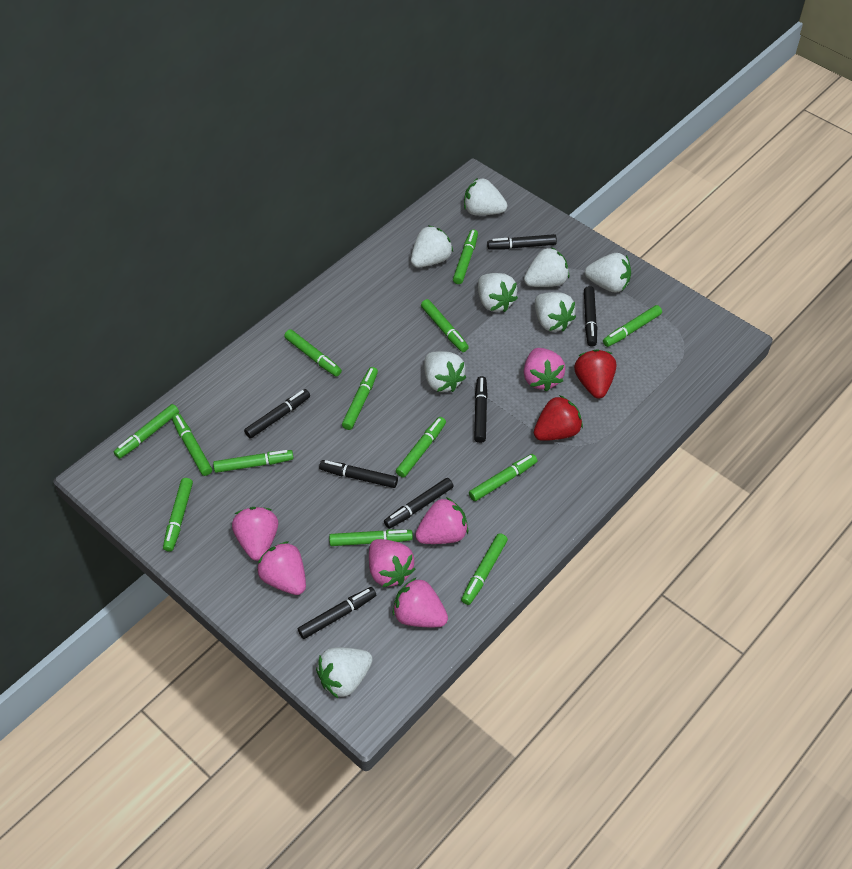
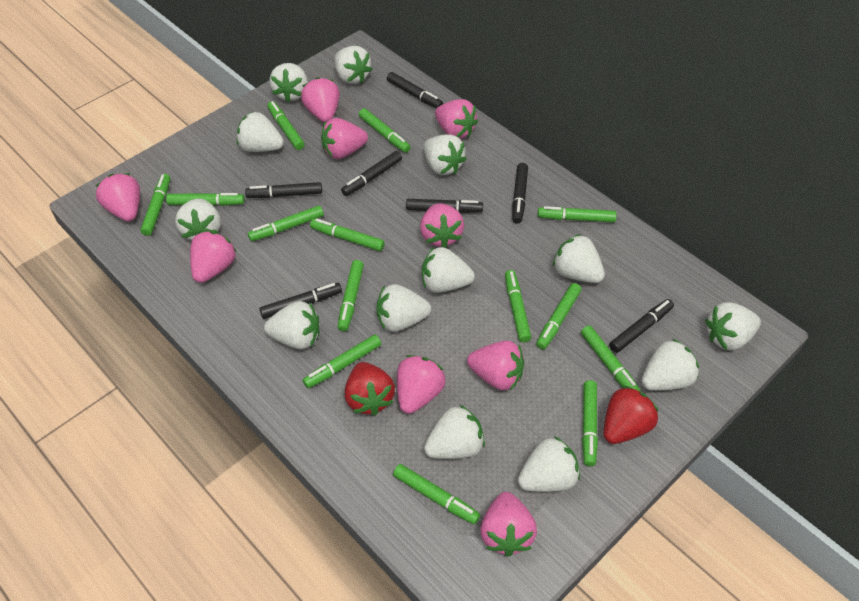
green marker: 13 -> 14
pink strawberry: 6 -> 9
white strawberry: 8 -> 13

